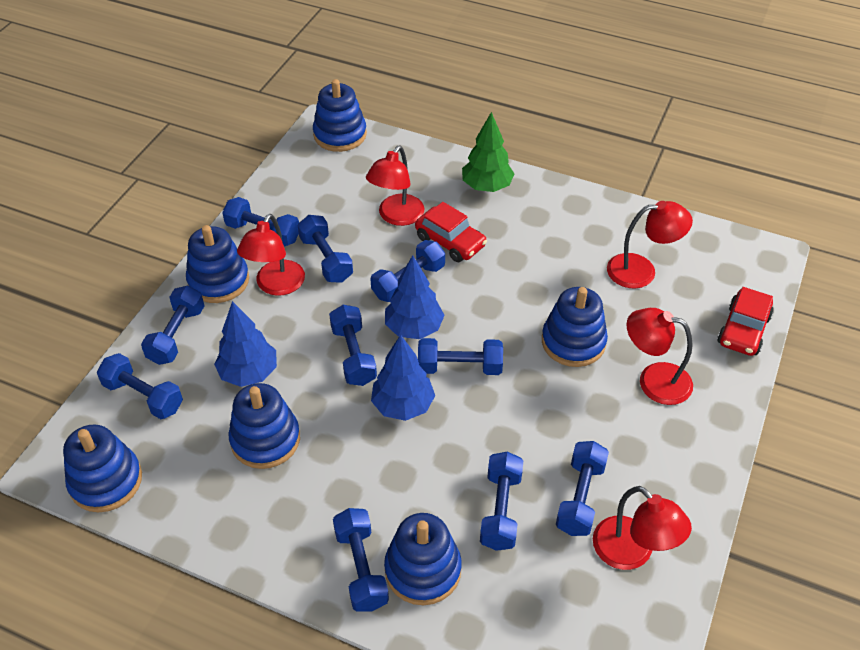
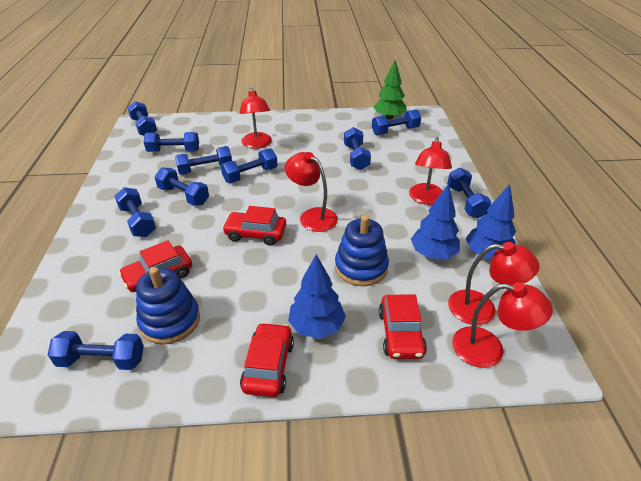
blue stacking toy: 6 -> 2
red car: 2 -> 4

